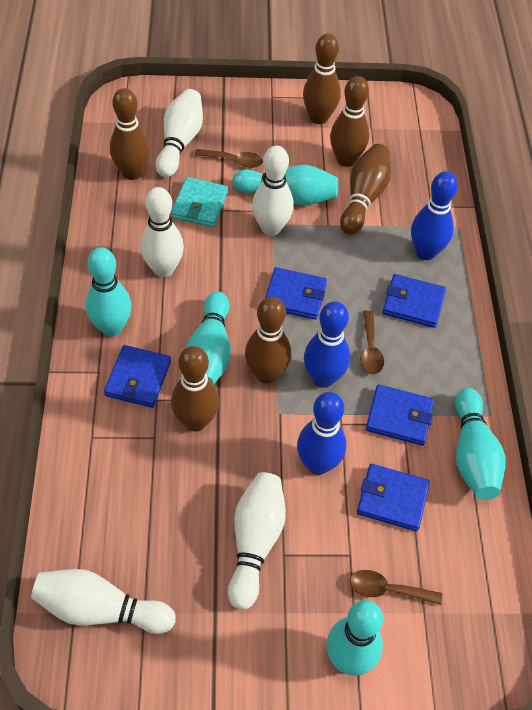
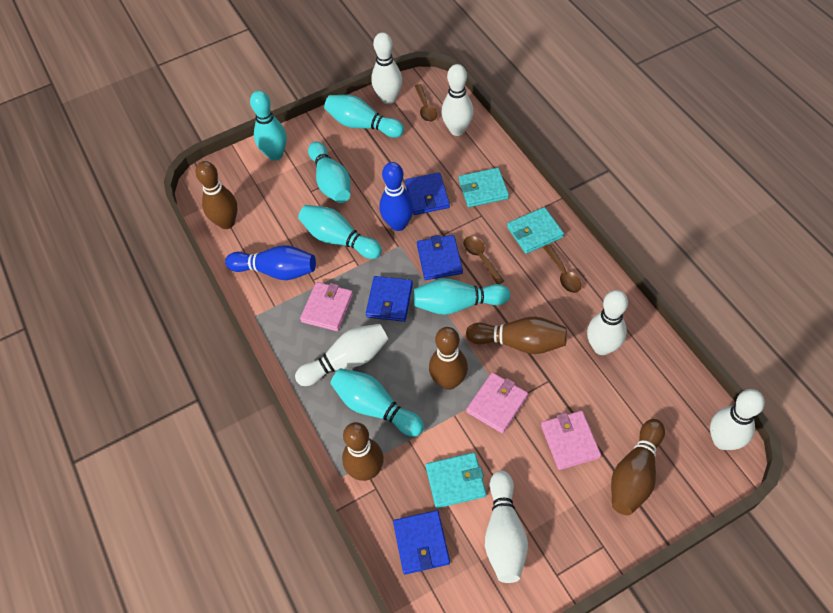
blue bowling pin: 3 -> 2
blue wallet: 5 -> 4
brown bowling pin: 6 -> 5
pink wallet: 0 -> 3
turquoise bowling pin: 5 -> 6
turquoise wallet: 1 -> 3
white bowling pin: 5 -> 6

